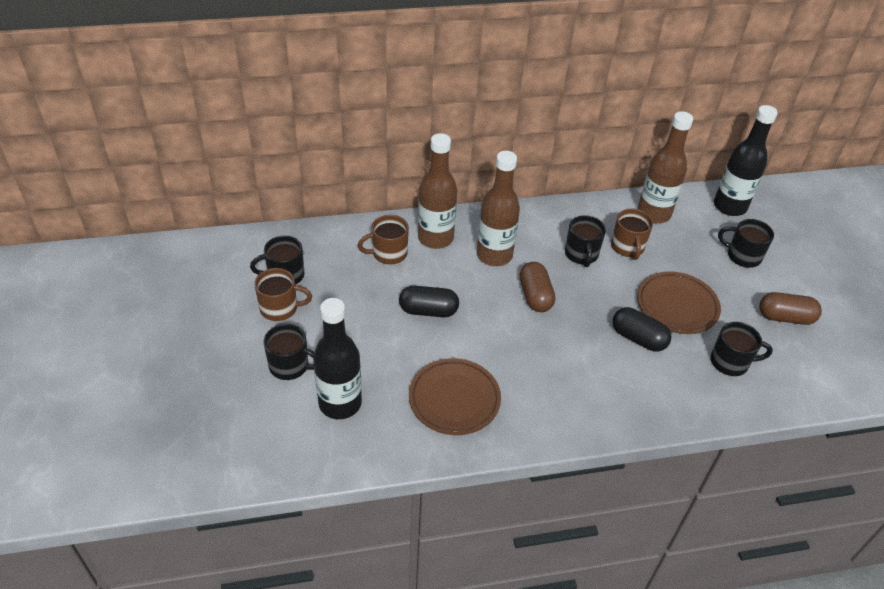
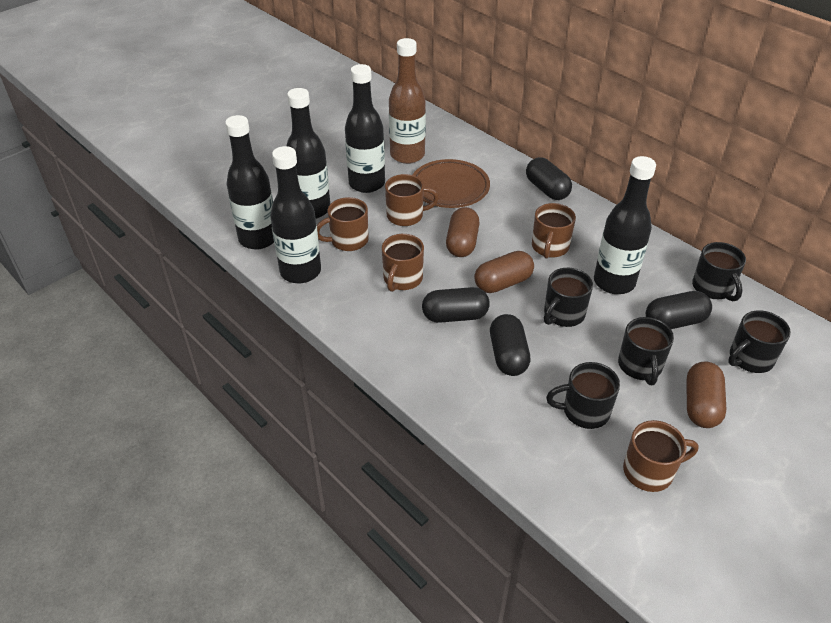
black bottle: 2 -> 5
black capsule: 2 -> 4
brown bottle: 3 -> 1
brown capsule: 2 -> 3
brown mug: 3 -> 5
brown plate: 2 -> 1

